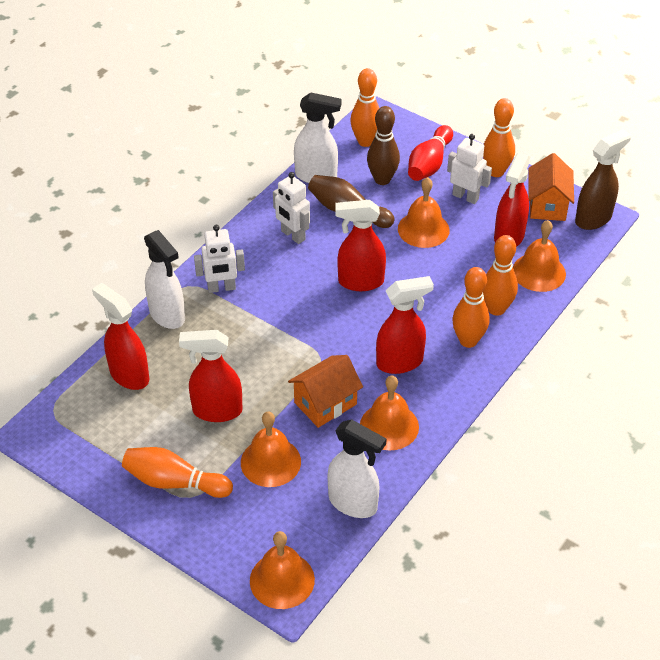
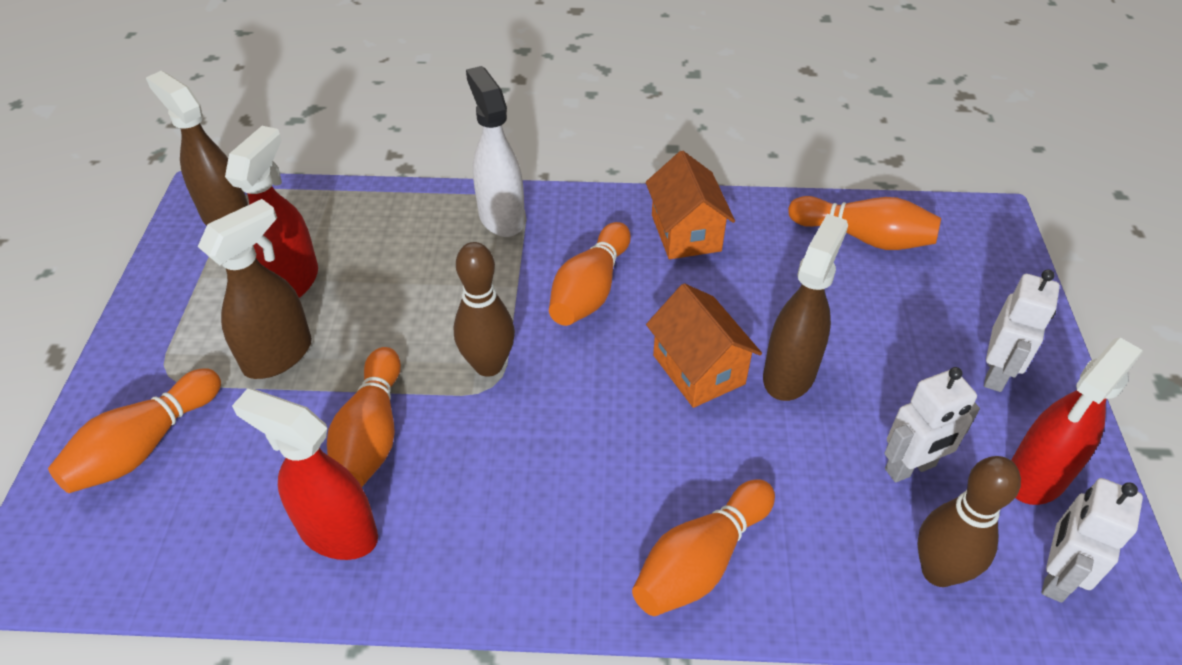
brown spray bottle: 1 -> 3
orange bell: 5 -> 0
red bowling pin: 1 -> 0
red spray bottle: 5 -> 3
white spray bottle: 3 -> 1

